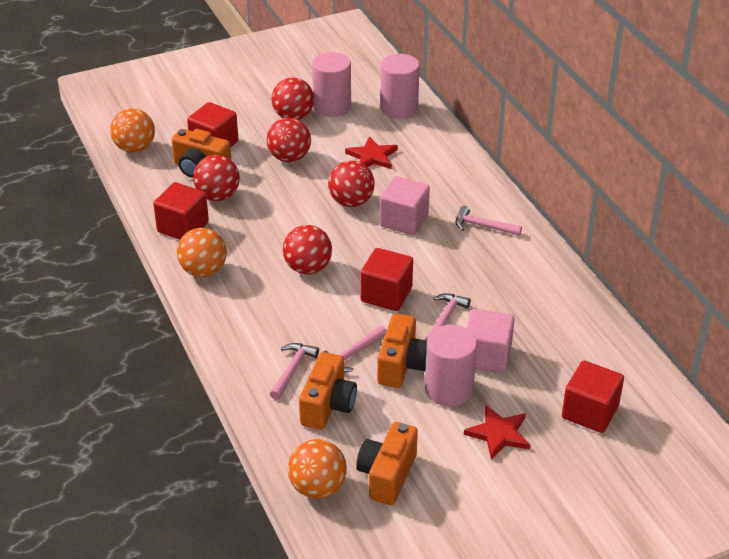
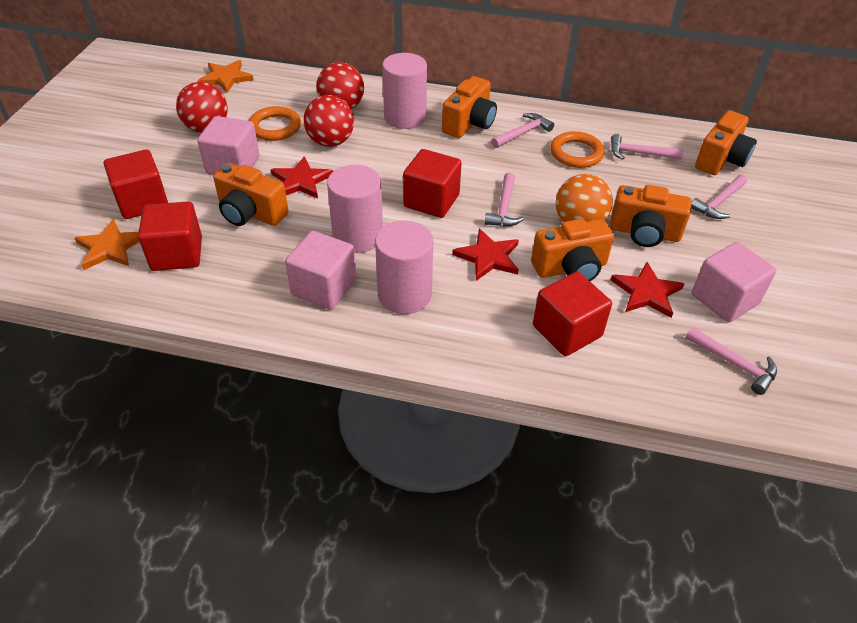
orange ball: 3 -> 1
orange camera: 4 -> 5
orange ring: 0 -> 2
orange star: 0 -> 2
pink cube: 2 -> 3
pink hammer: 4 -> 5
red ball: 5 -> 3
red star: 2 -> 3

